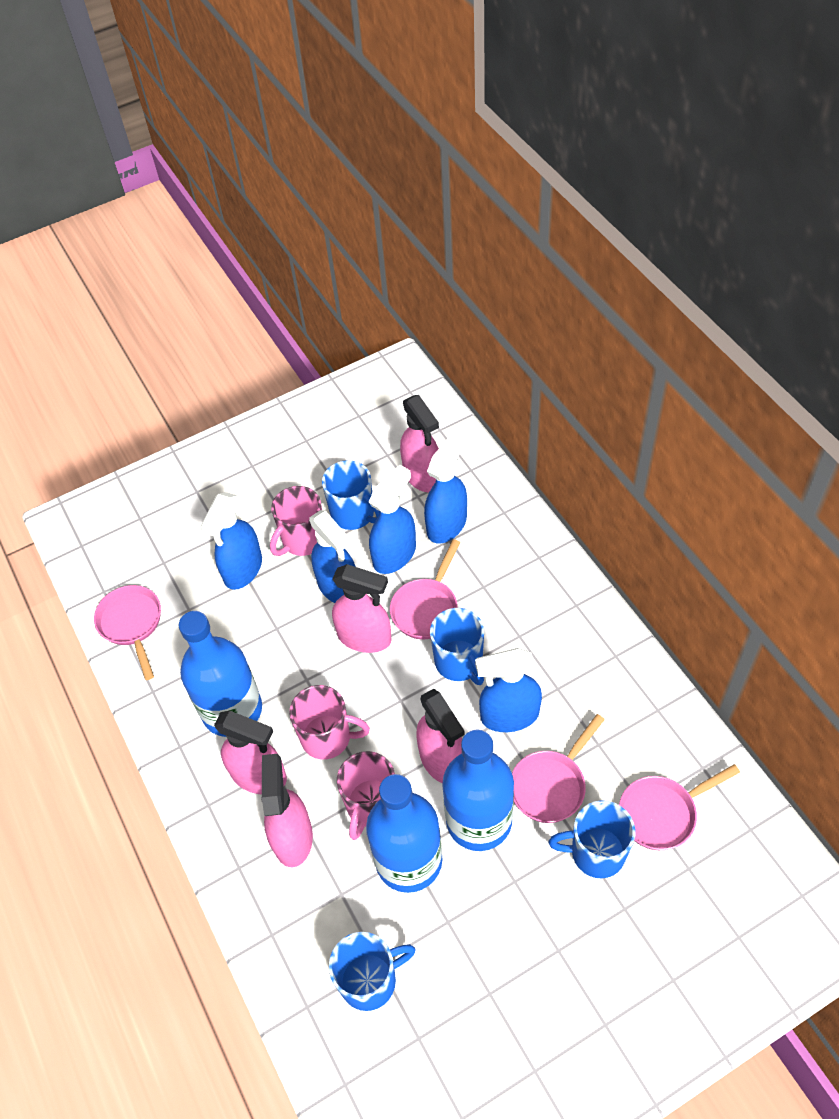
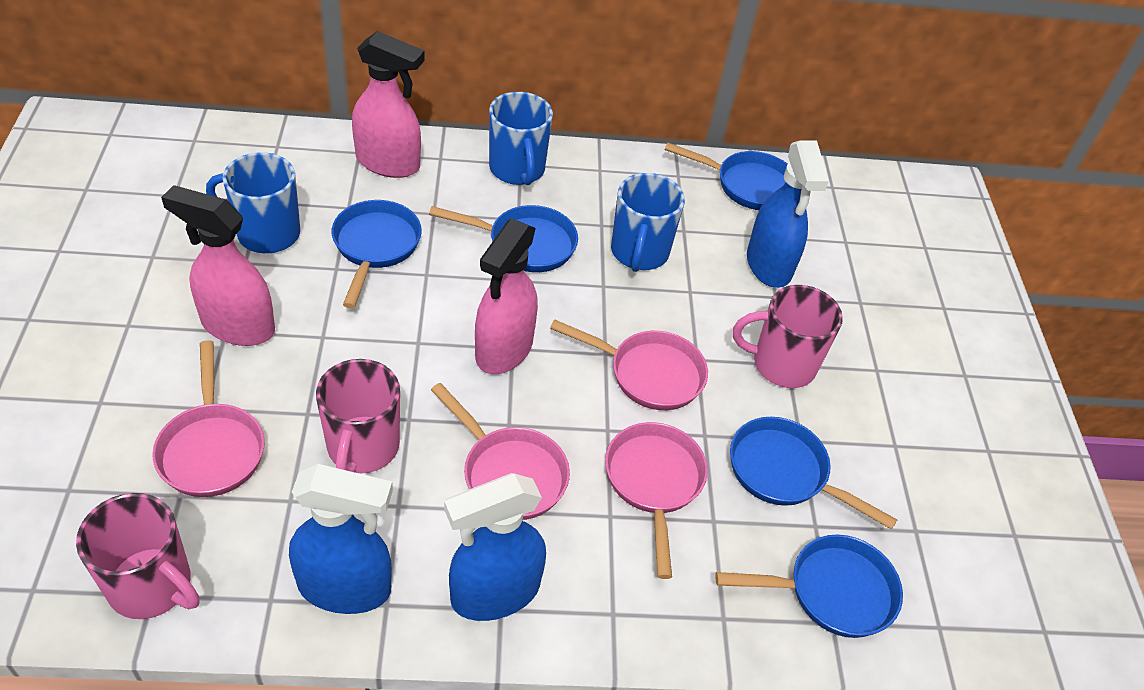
blue bottle: 3 -> 0
blue mug: 4 -> 3
blue pan: 0 -> 5
blue spray bottle: 5 -> 3
pink spray bottle: 5 -> 3

